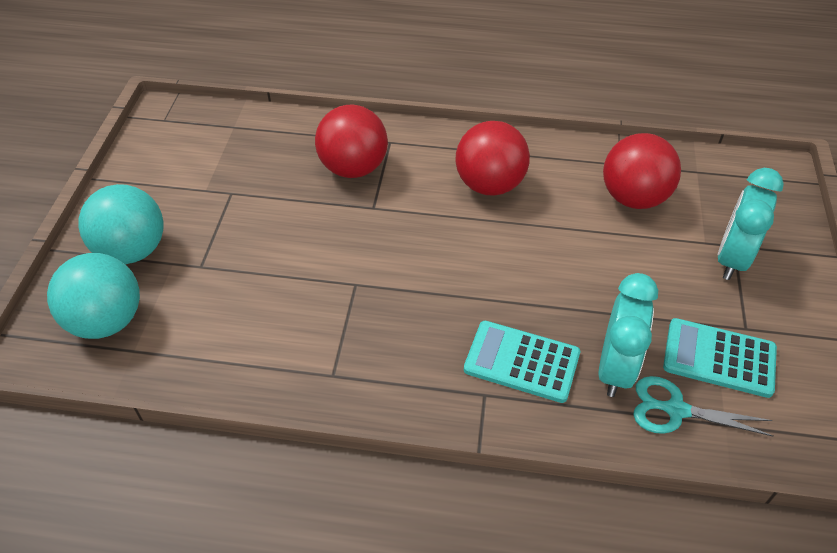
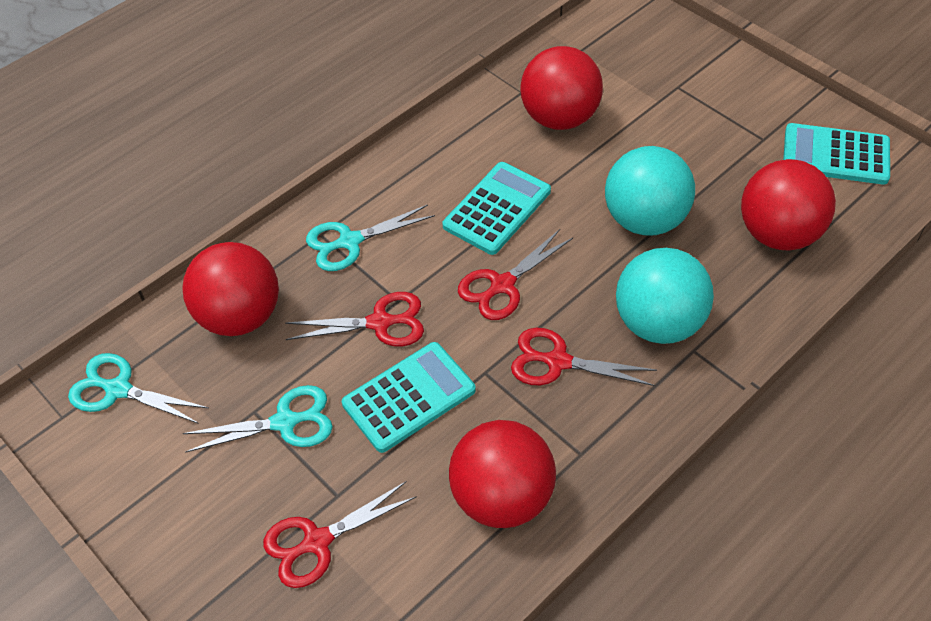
red ball: 3 -> 4
red scissors: 0 -> 4
turquoise calculator: 2 -> 3
turquoise clock: 2 -> 0
turquoise scissors: 1 -> 3

